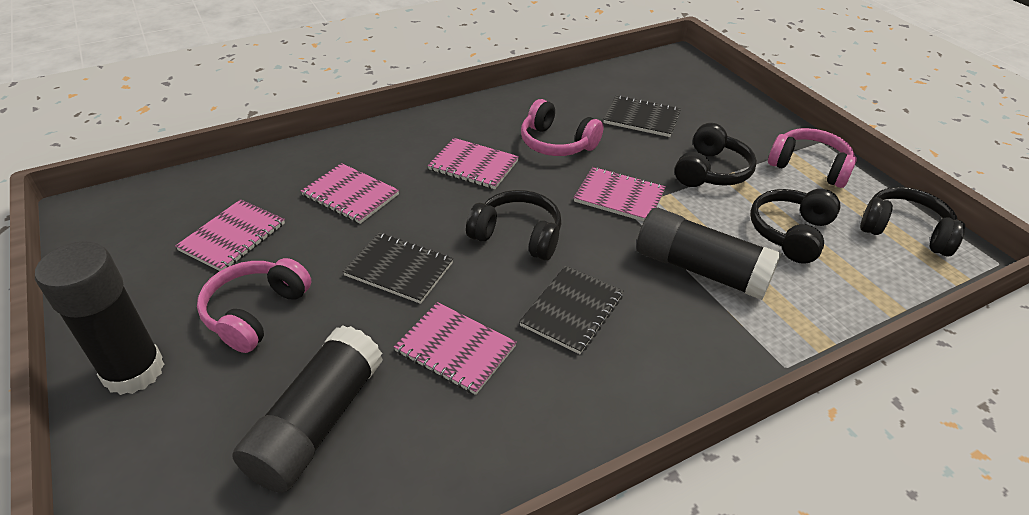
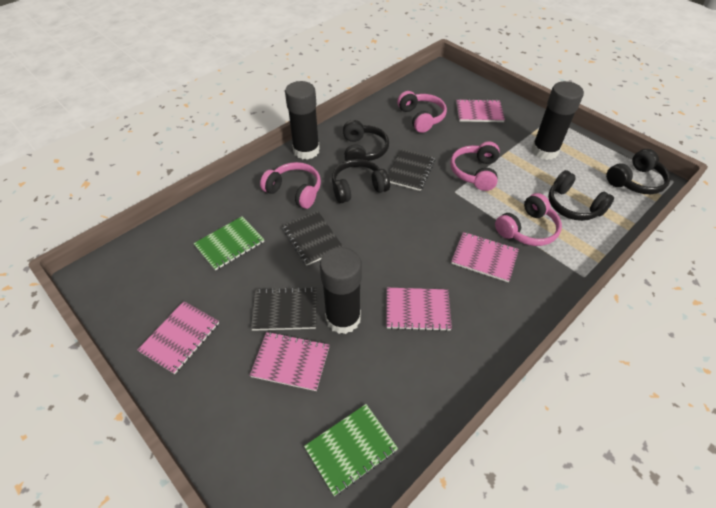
green notebook: 0 -> 2
pink headphones: 3 -> 4

